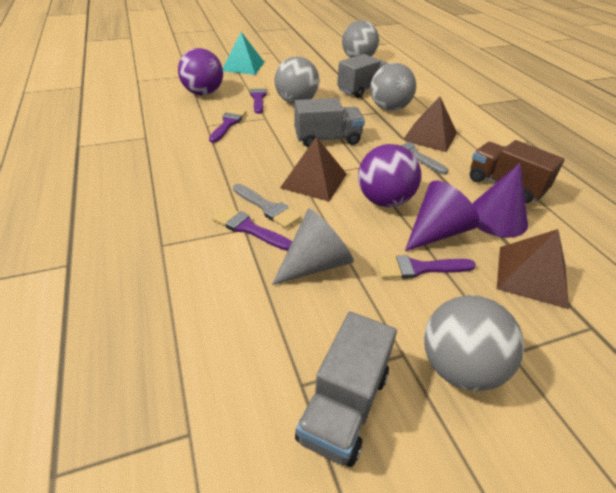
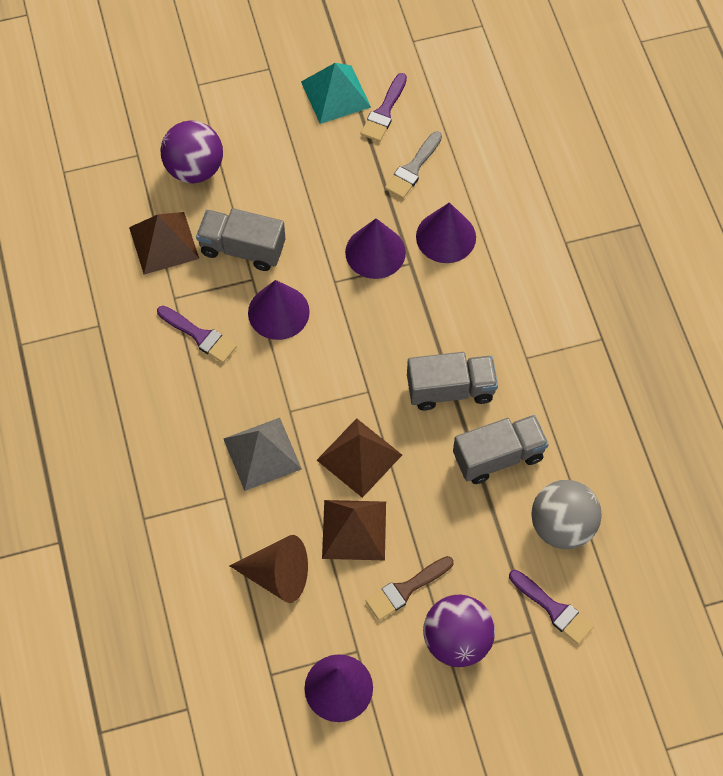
brown brush: 0 -> 1
brown cone: 0 -> 1
brown truck: 1 -> 0
grey ball: 4 -> 1
grey brush: 2 -> 1
grey cone: 1 -> 0
grey pyramid: 0 -> 1
purple brush: 4 -> 3
purple cone: 2 -> 4

